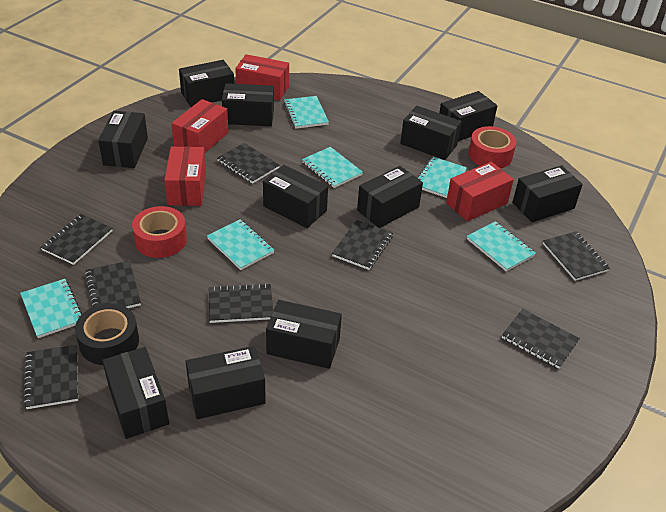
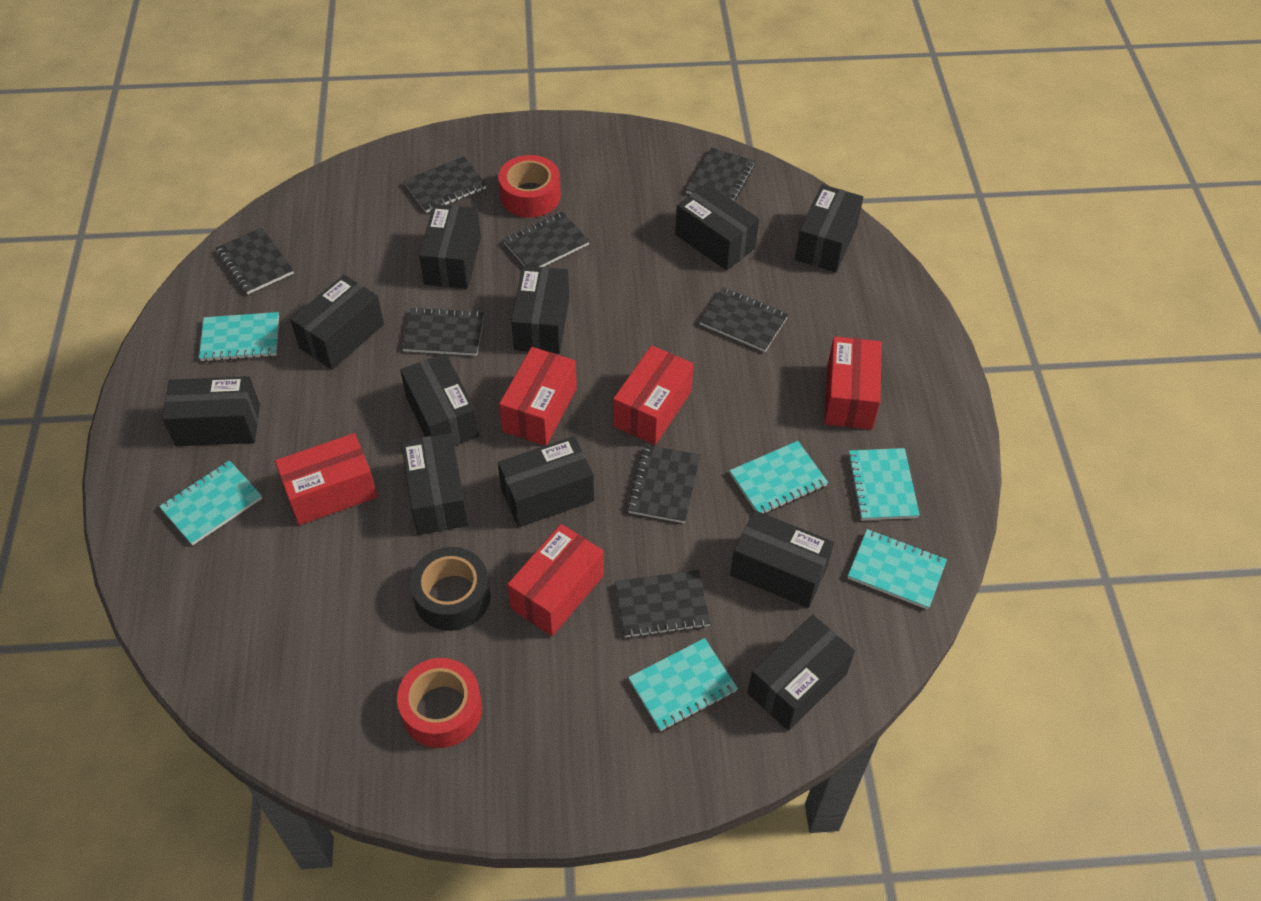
red box: 4 -> 5

